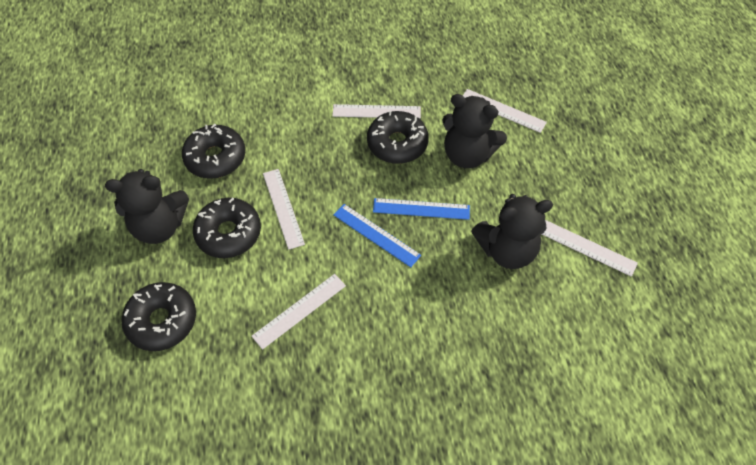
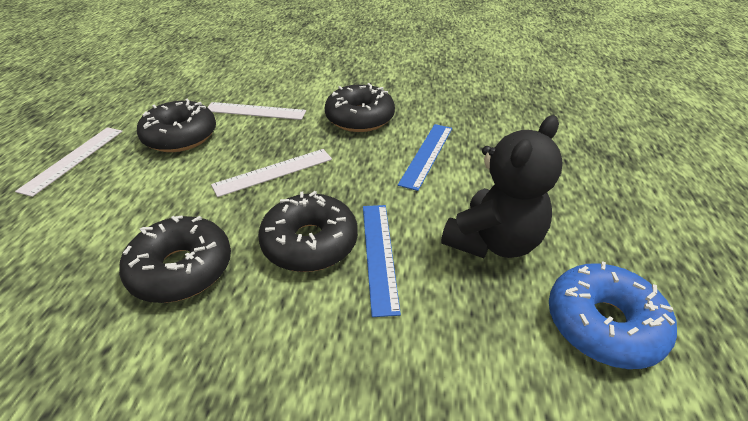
black teddy bear: 3 -> 1
blue donut: 0 -> 1
white ruler: 5 -> 3

